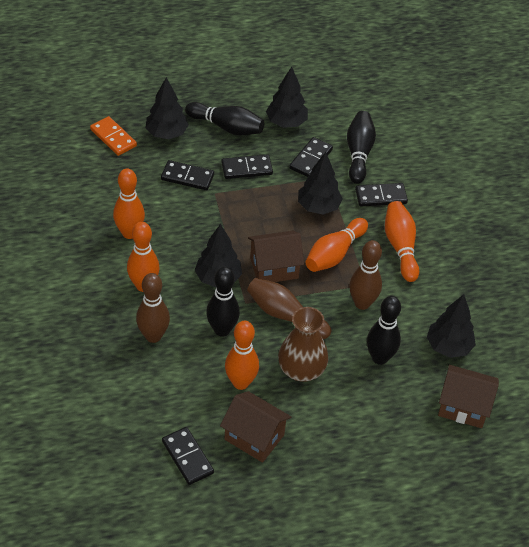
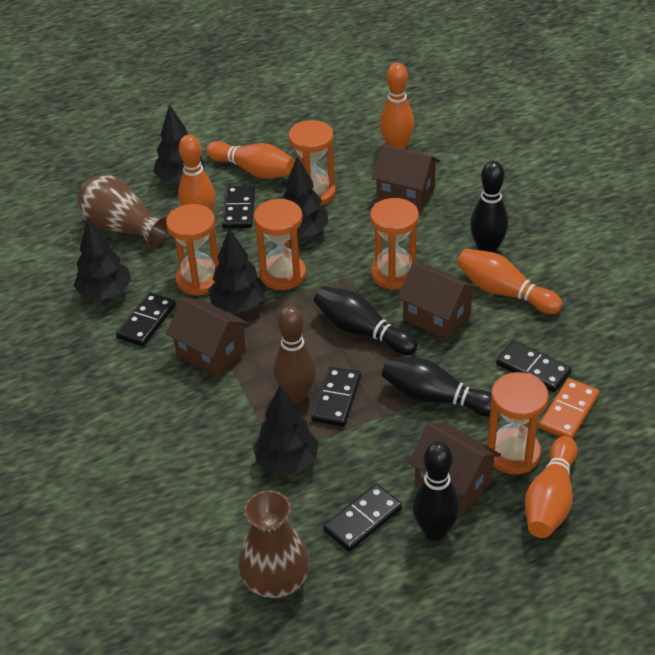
brown bowling pin: 3 -> 1
brown house: 3 -> 4
brown vase: 1 -> 2
orange hourglass: 0 -> 5

